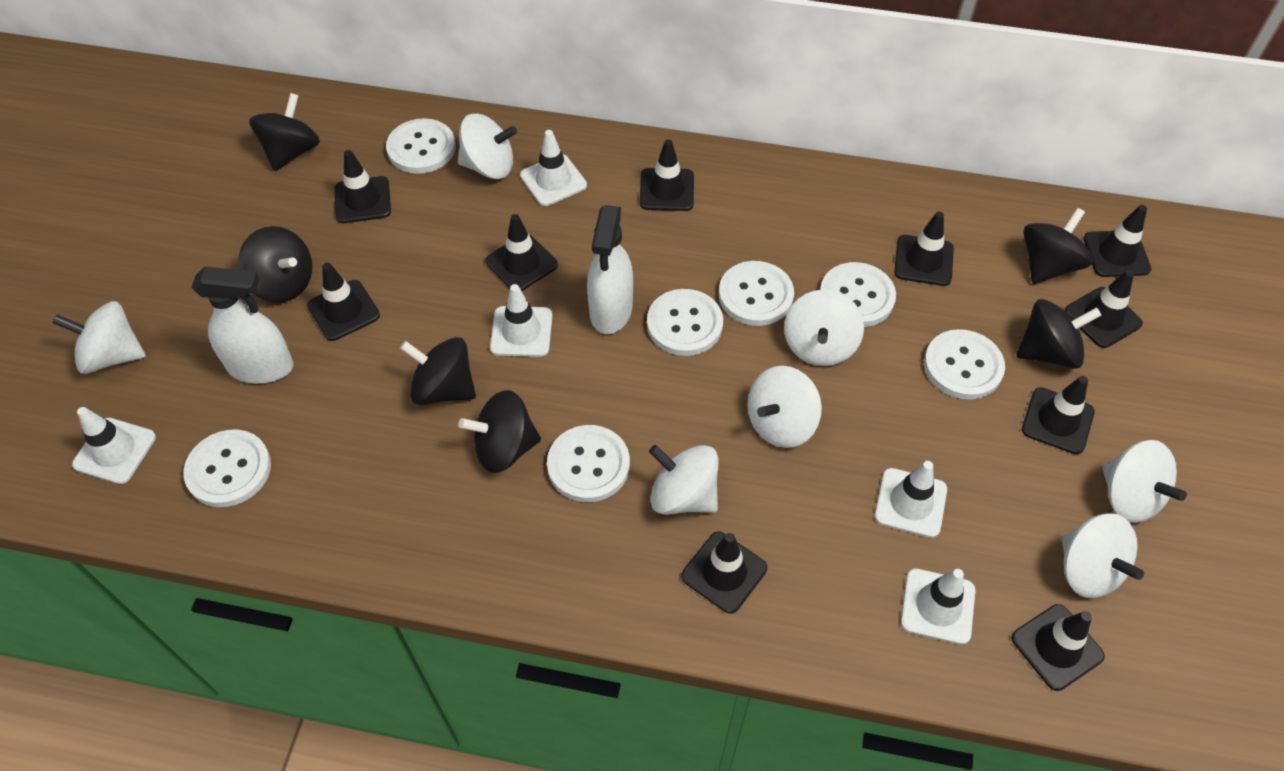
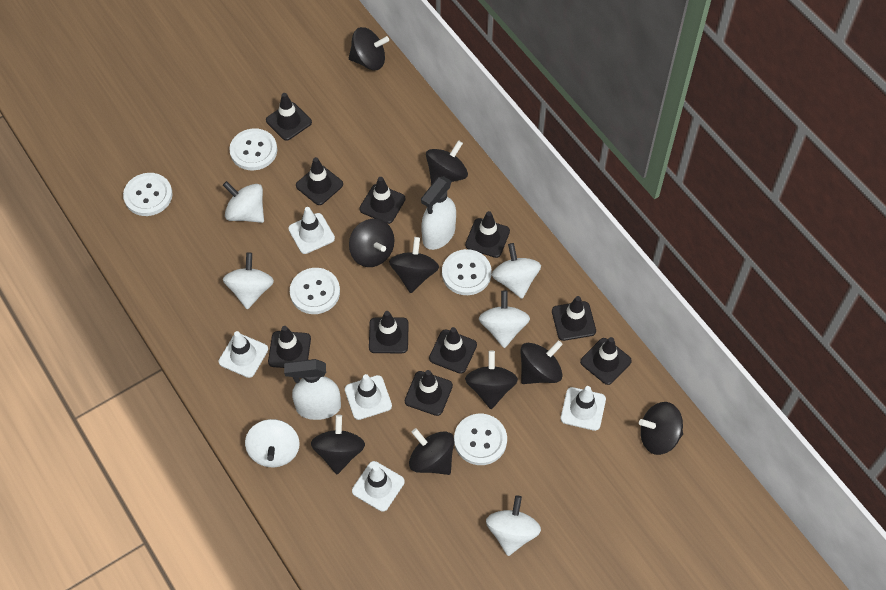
black spinning top: 6 -> 9
white button: 7 -> 5
white spinning top: 7 -> 6

